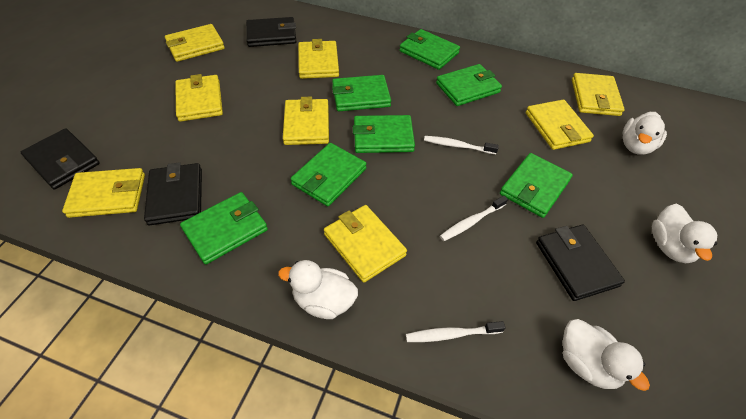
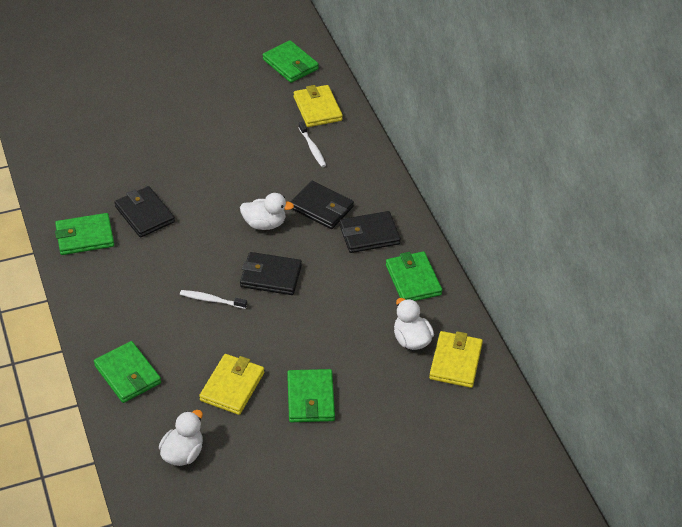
green wallet: 7 -> 5
white duck: 4 -> 3
white toothbrush: 3 -> 2
yellow wallet: 8 -> 3

